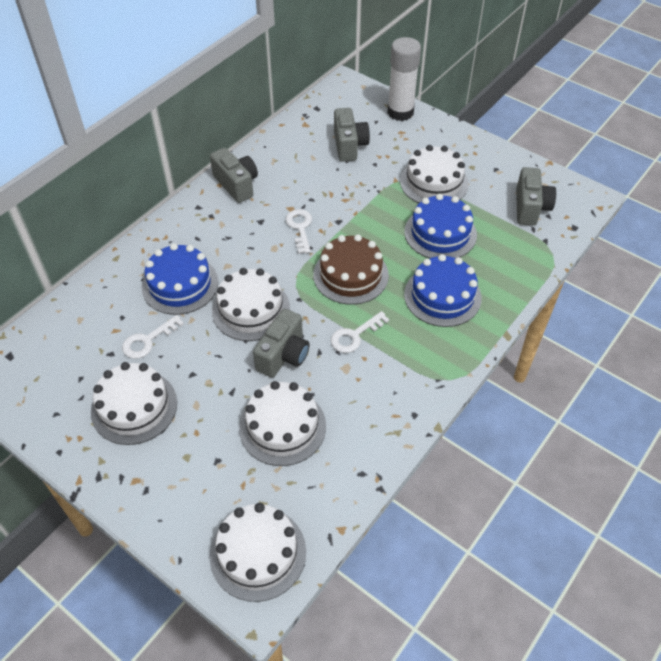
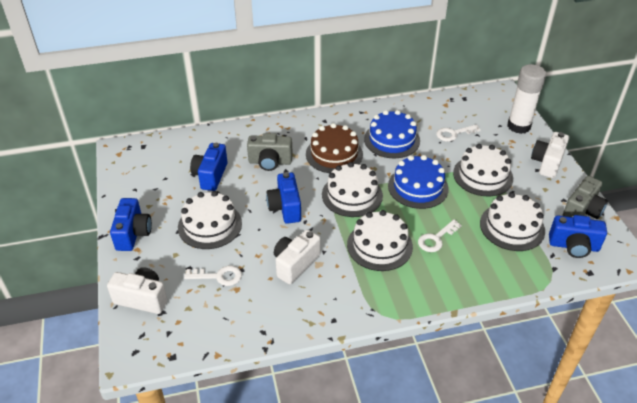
blue cake: 3 -> 2
blue camera: 0 -> 4
grey camera: 4 -> 2
white camera: 0 -> 3

